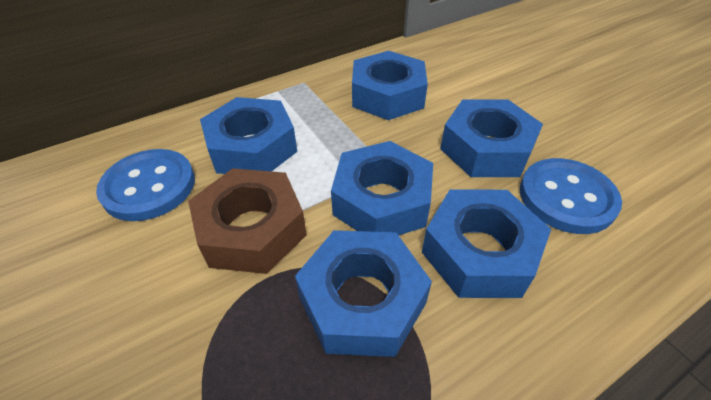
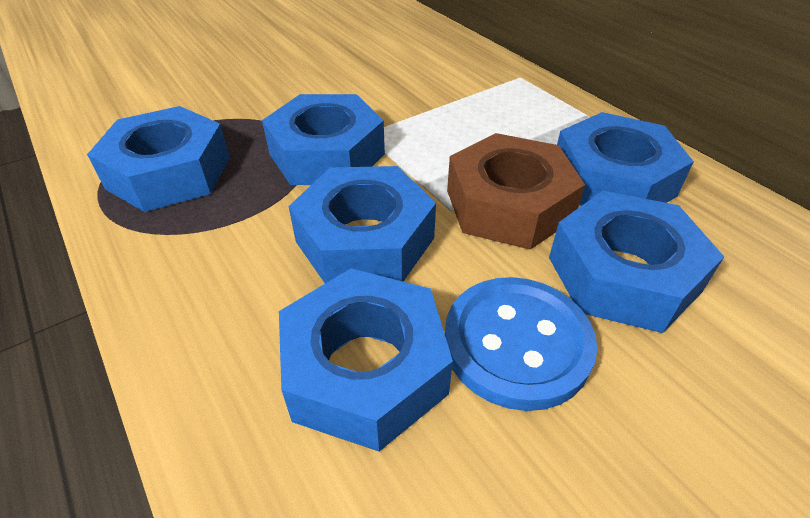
blue button: 2 -> 1

